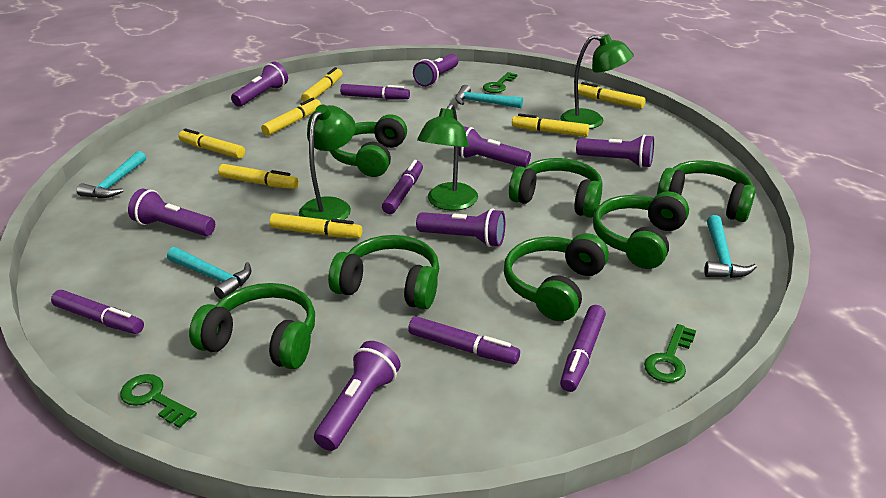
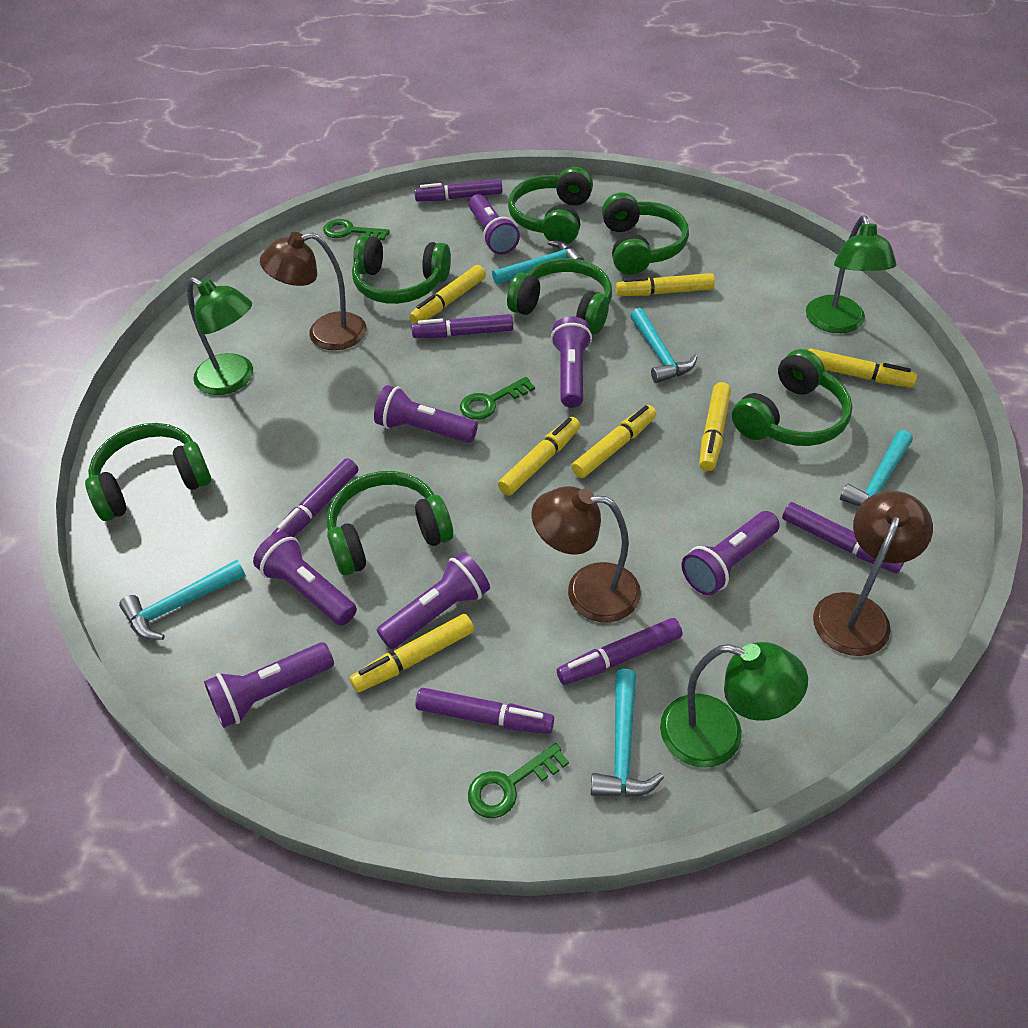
brown lamp: 0 -> 3
purple marker: 5 -> 6
turquoise hammer: 4 -> 5

